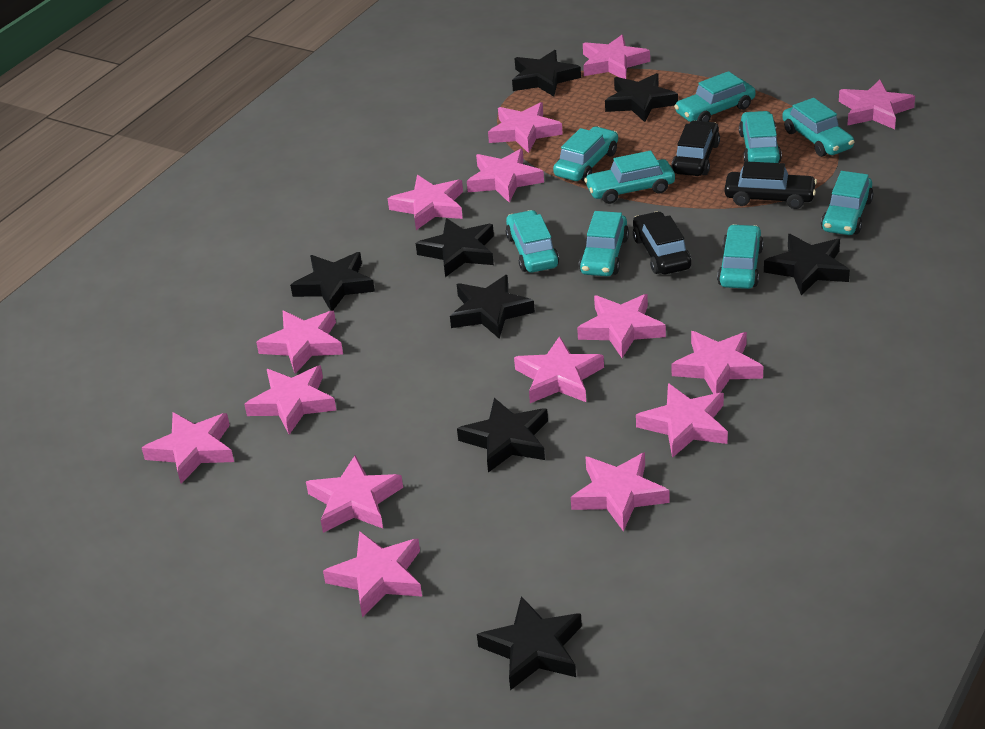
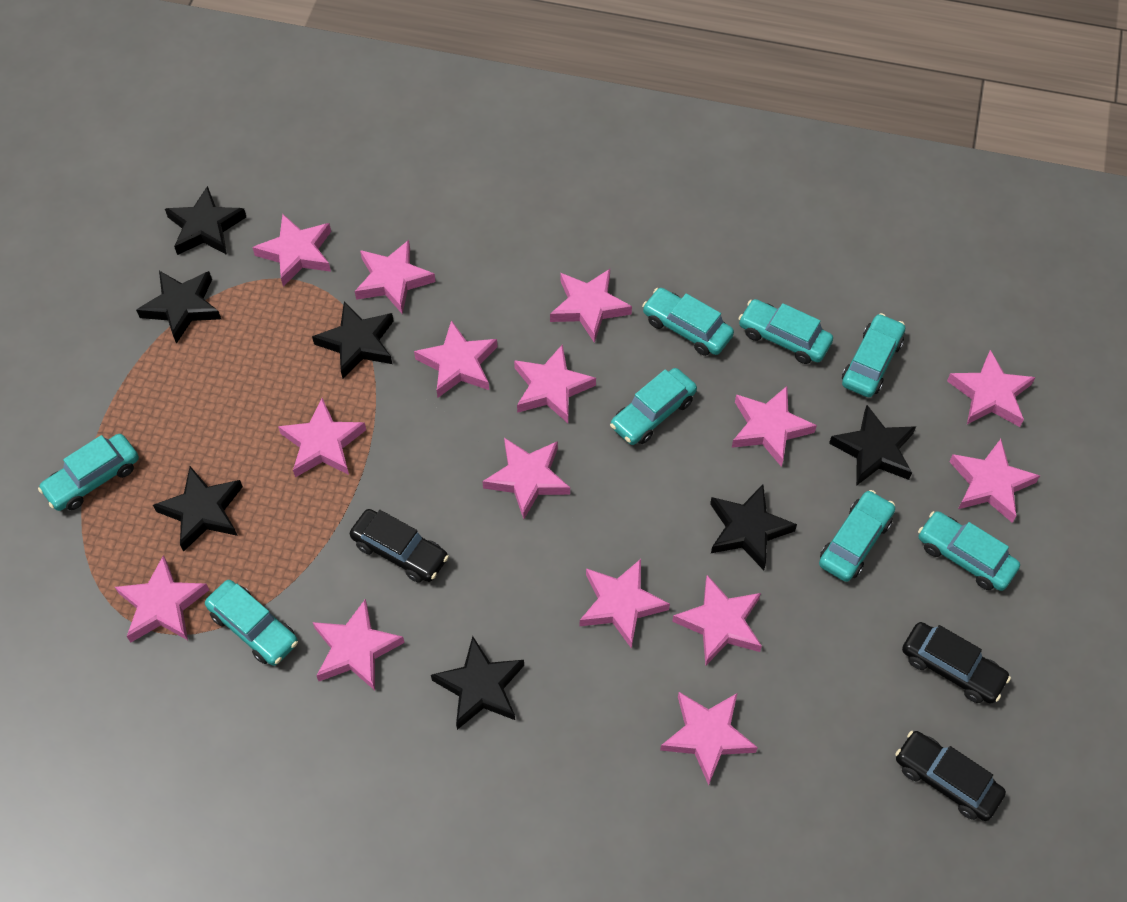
black star: 8 -> 7
turquoise car: 9 -> 8

